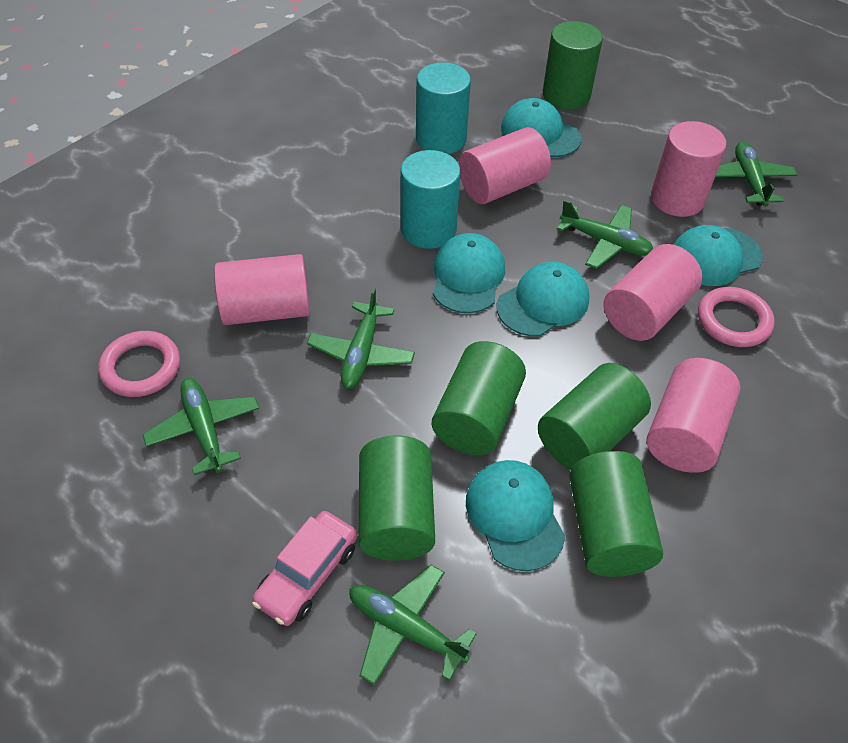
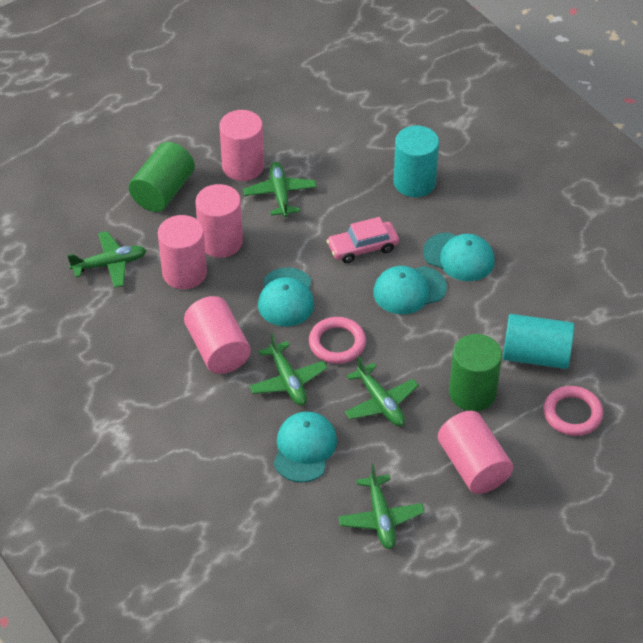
green cylinder: 5 -> 2
turquoise cap: 5 -> 4

